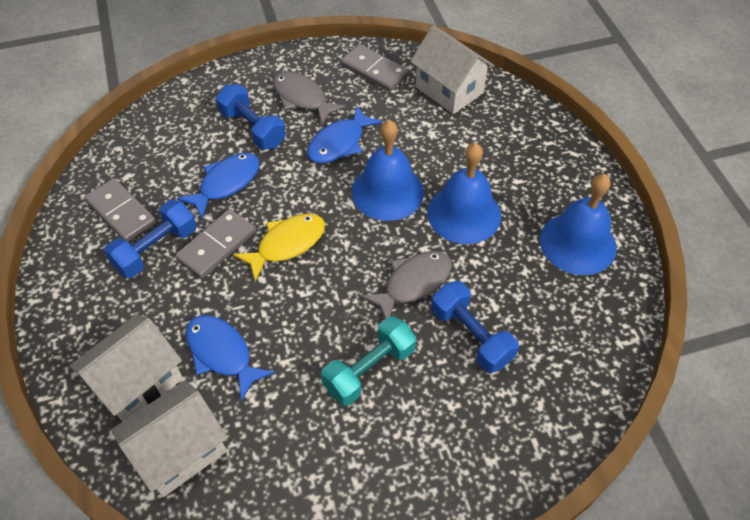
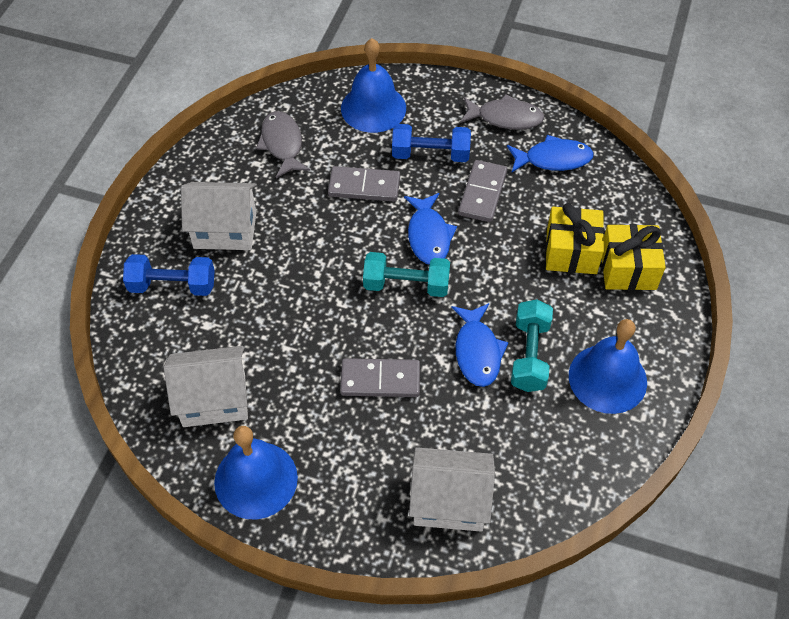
blue dumbbell: 3 -> 2
turquoise dumbbell: 1 -> 2
yellow fish: 1 -> 0
yellow gift: 0 -> 2

